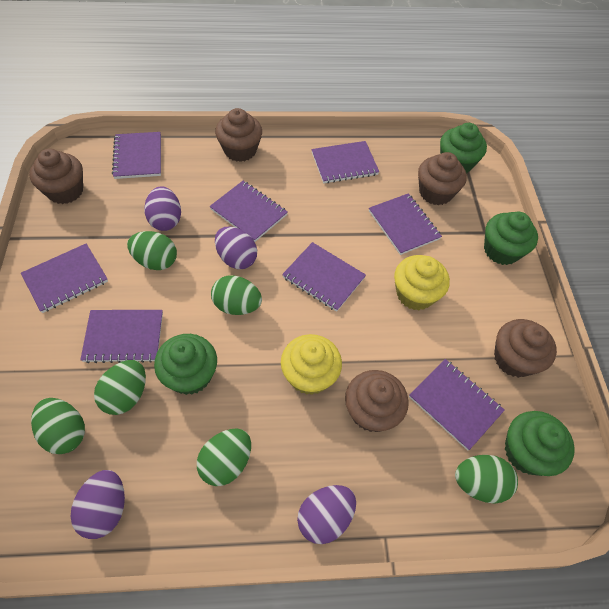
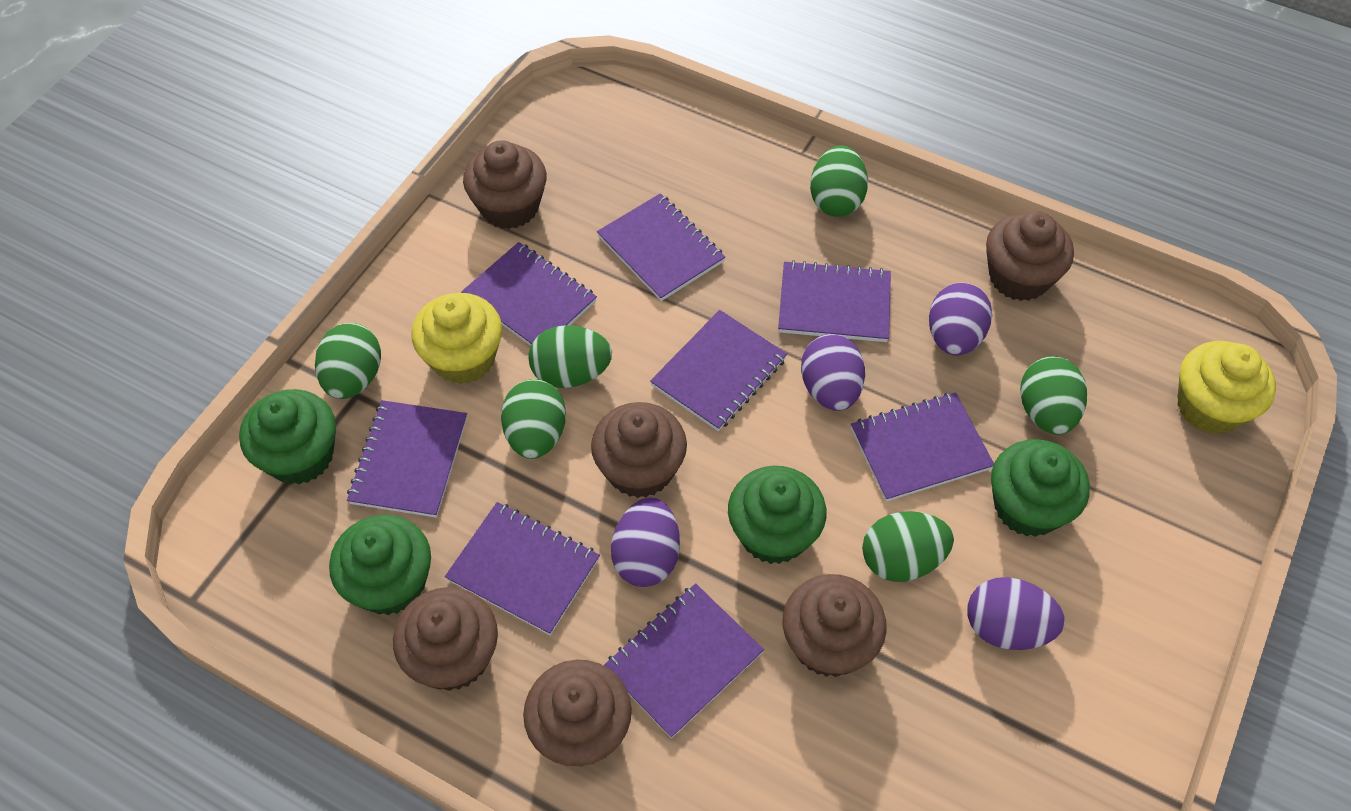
brown cupcake: 5 -> 6

